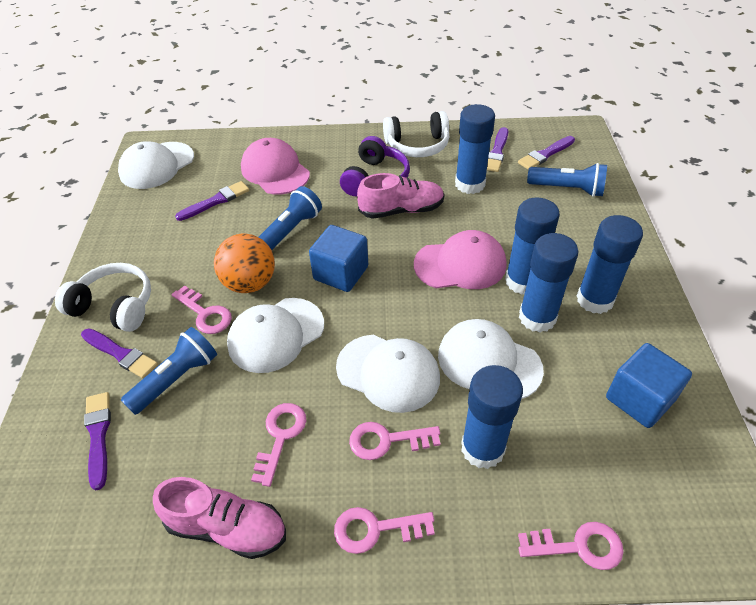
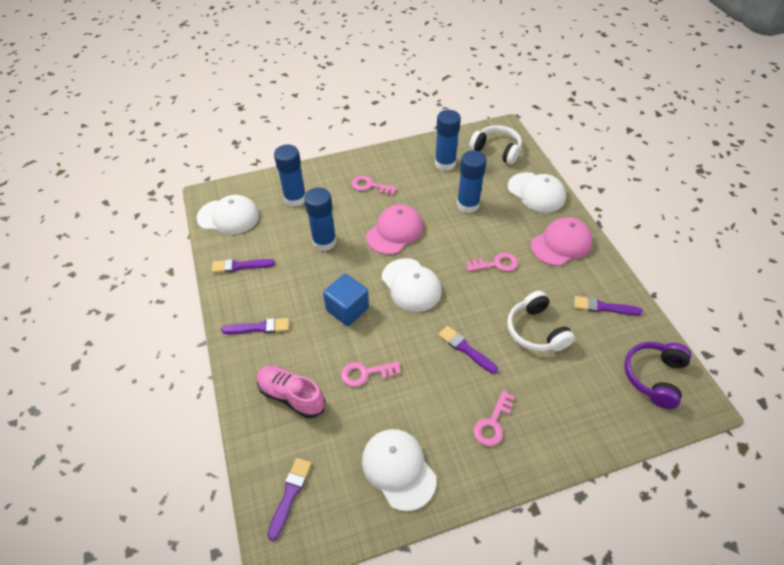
blue cube: 2 -> 1
blue flashlight: 3 -> 0
blue glue stick: 5 -> 4
orange ball: 1 -> 0
pink key: 5 -> 4
pink shoe: 2 -> 1

